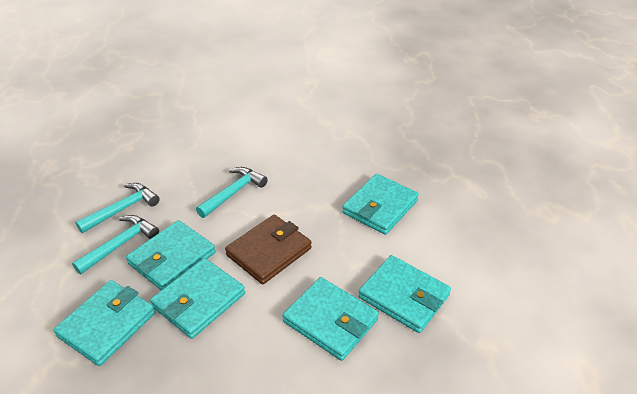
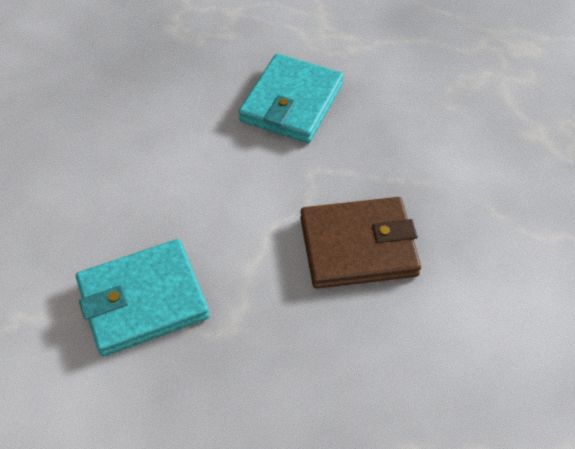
turquoise hammer: 3 -> 0
turquoise wallet: 6 -> 2

